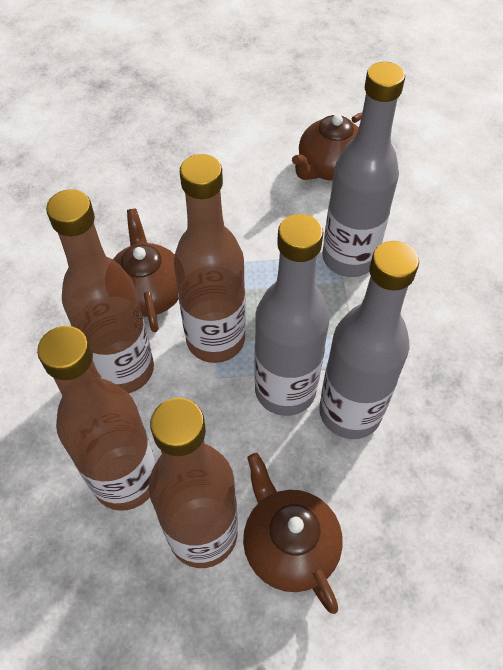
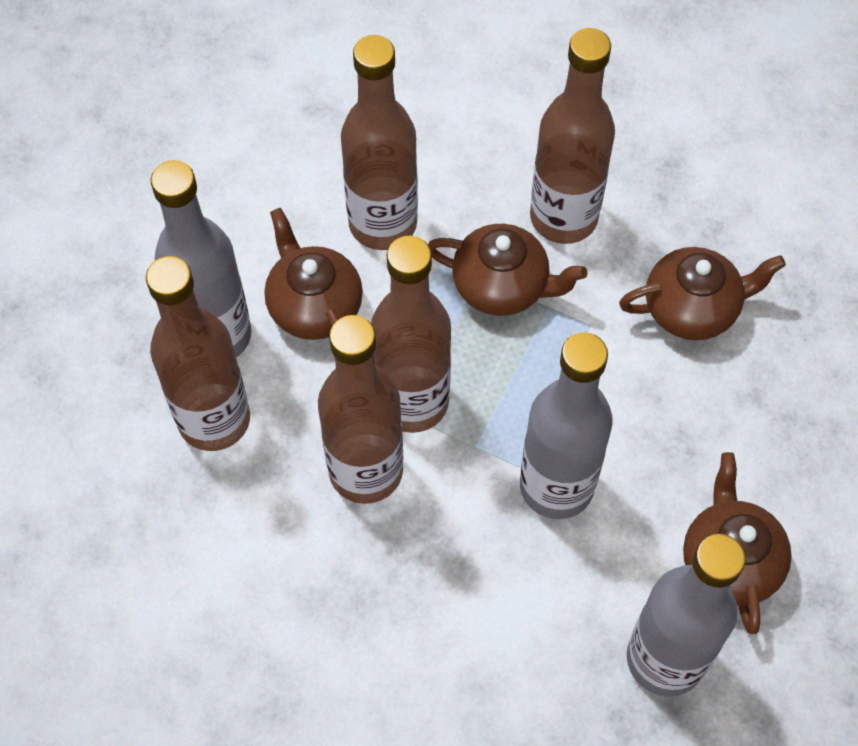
brown bottle: 4 -> 5
brown teapot: 3 -> 4

